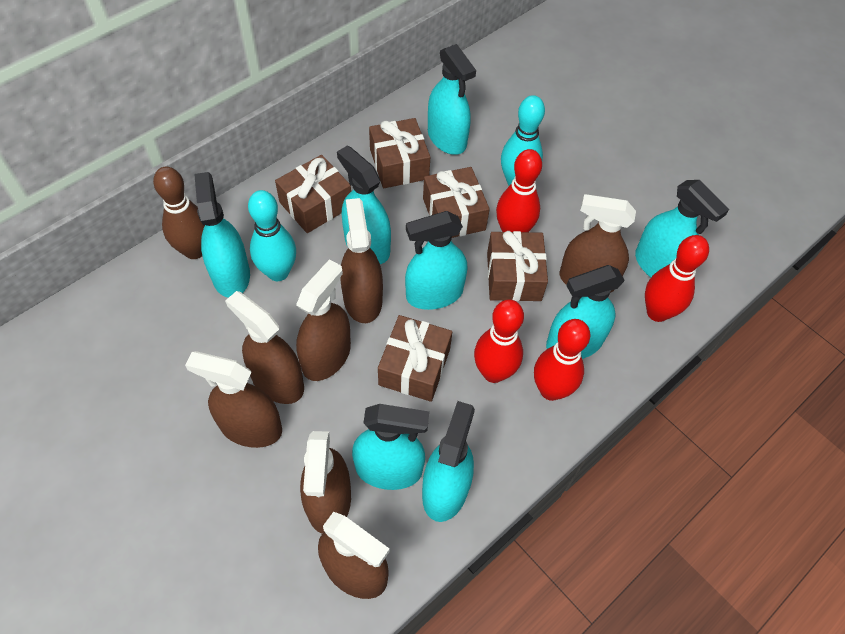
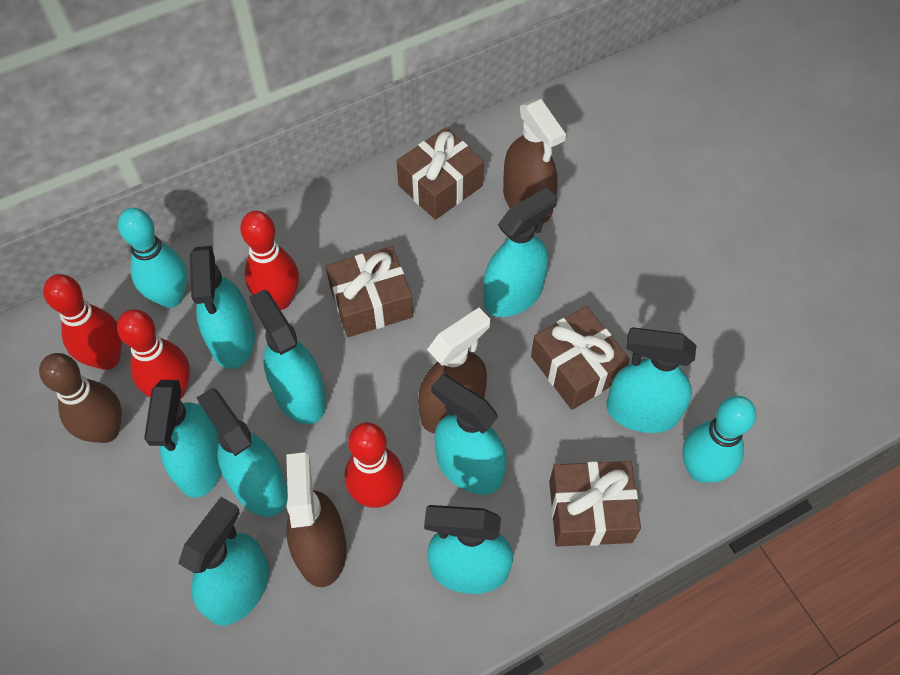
brown gift: 5 -> 4
brown spray bottle: 7 -> 3
turquoise spray bottle: 8 -> 9

